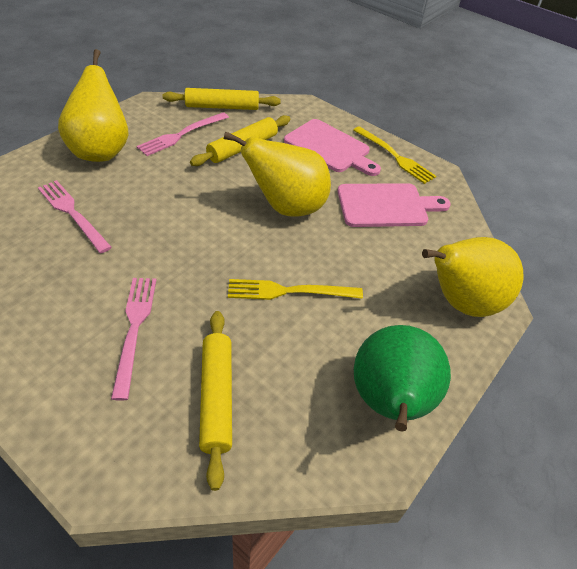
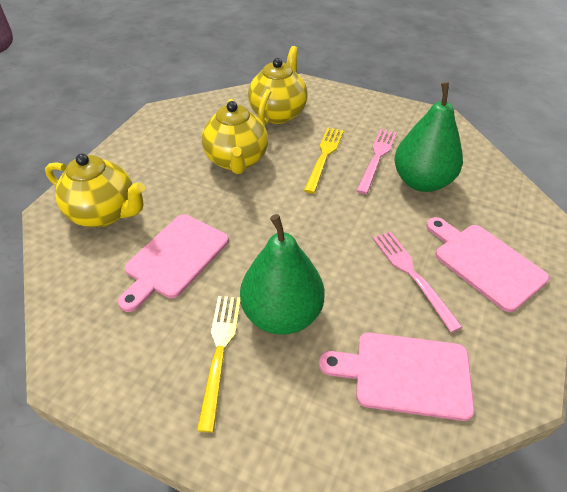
green pear: 1 -> 2
pink cutting board: 2 -> 3
pink fork: 3 -> 2
yellow pear: 3 -> 0
yellow rolling pin: 3 -> 0
yellow teapot: 0 -> 3

